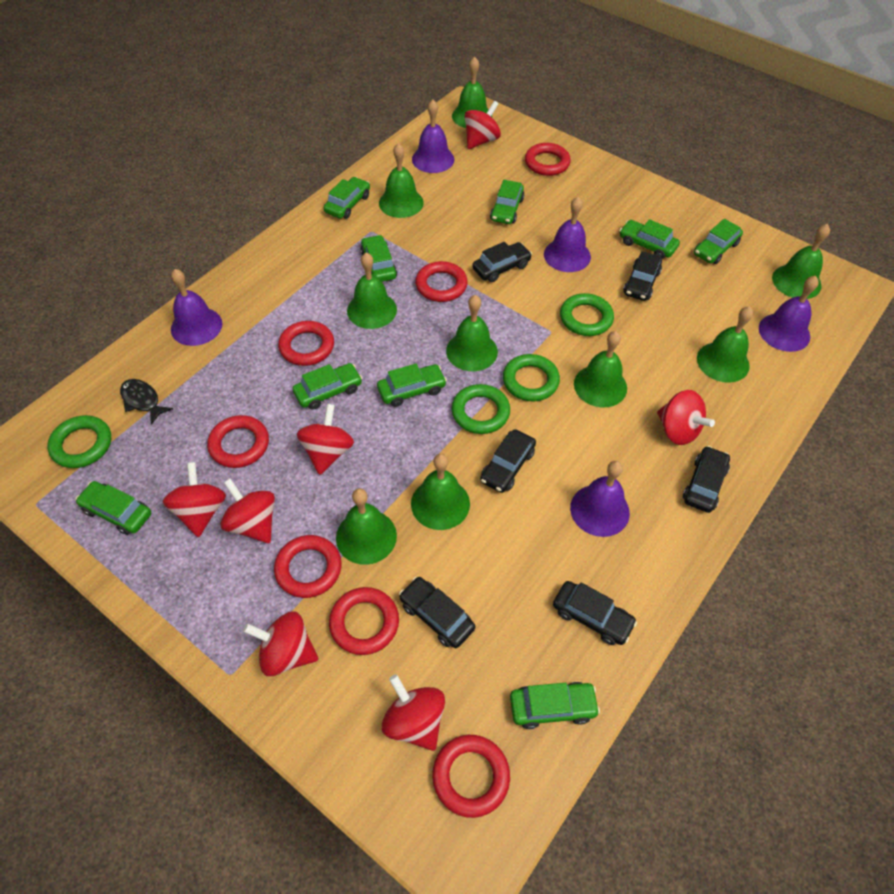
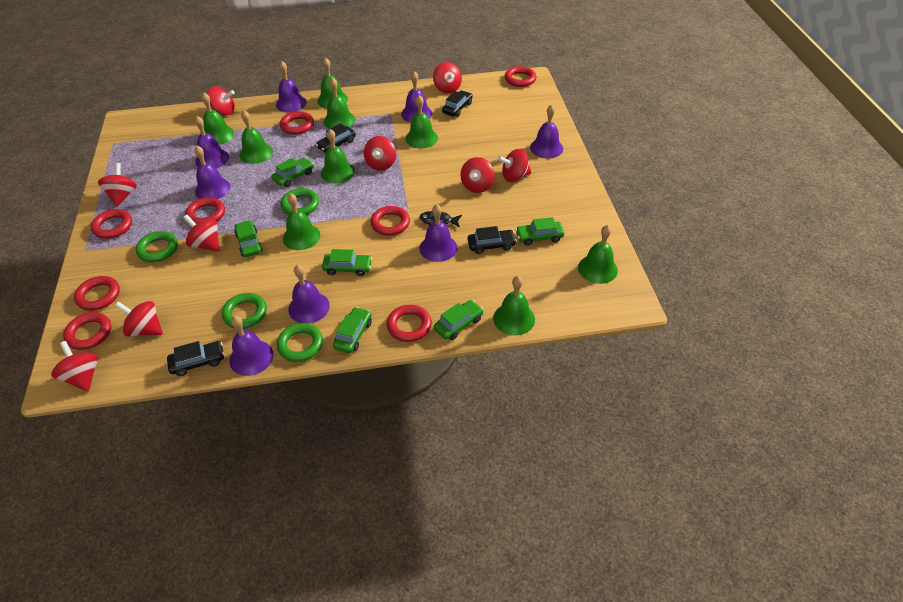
black car: 6 -> 4
green car: 9 -> 6
purple bell: 5 -> 8
red ring: 7 -> 8
red spinning top: 7 -> 9

